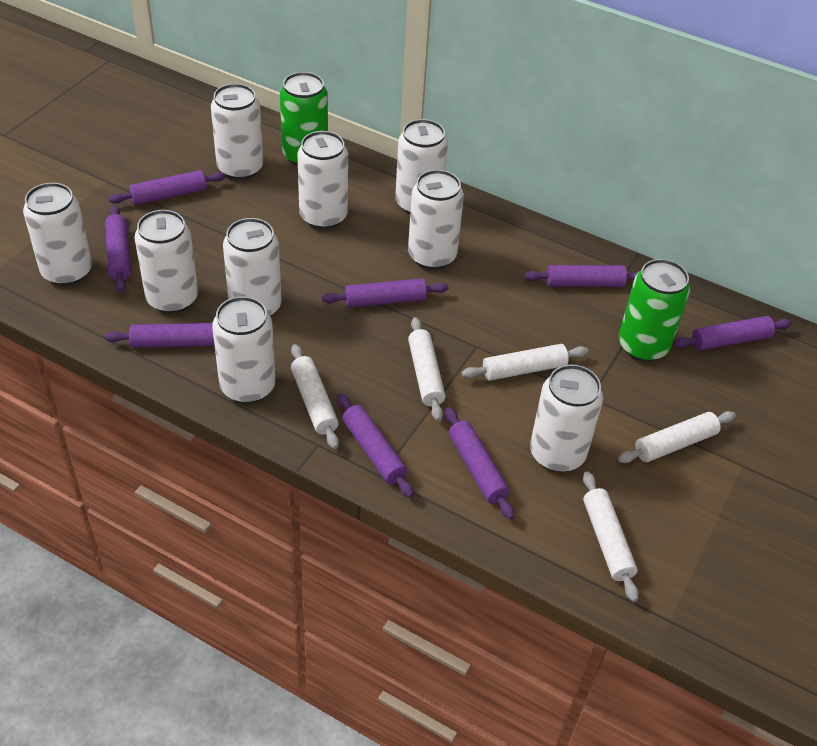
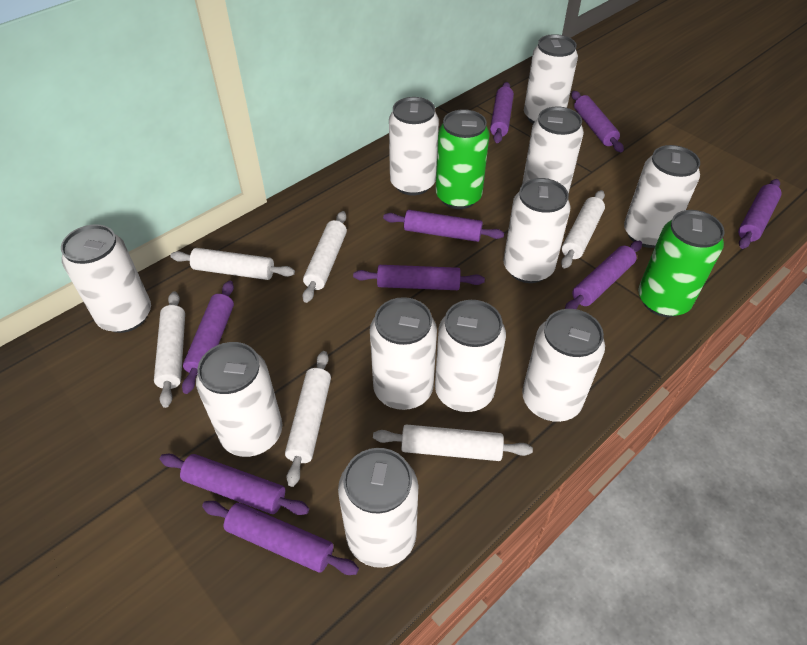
purple rolling pin: 8 -> 9
white can: 9 -> 11
white rolling pin: 5 -> 6

